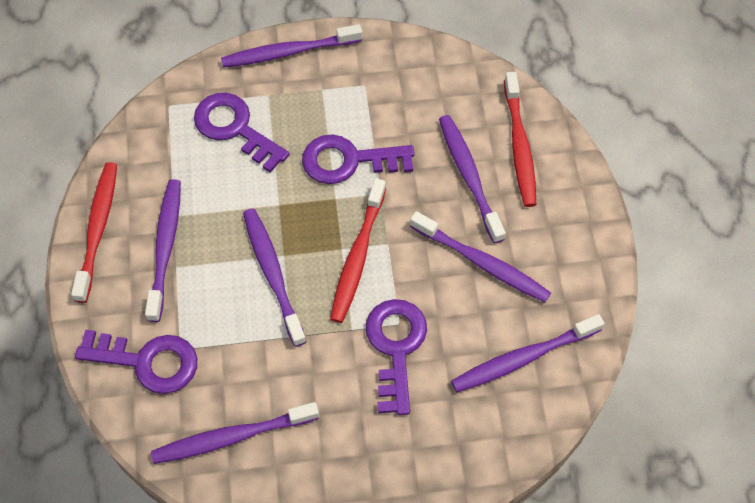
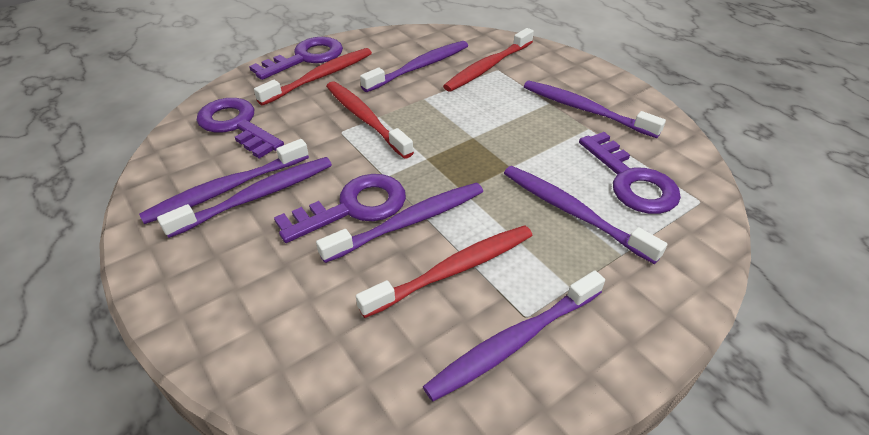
red toothbrush: 3 -> 4

